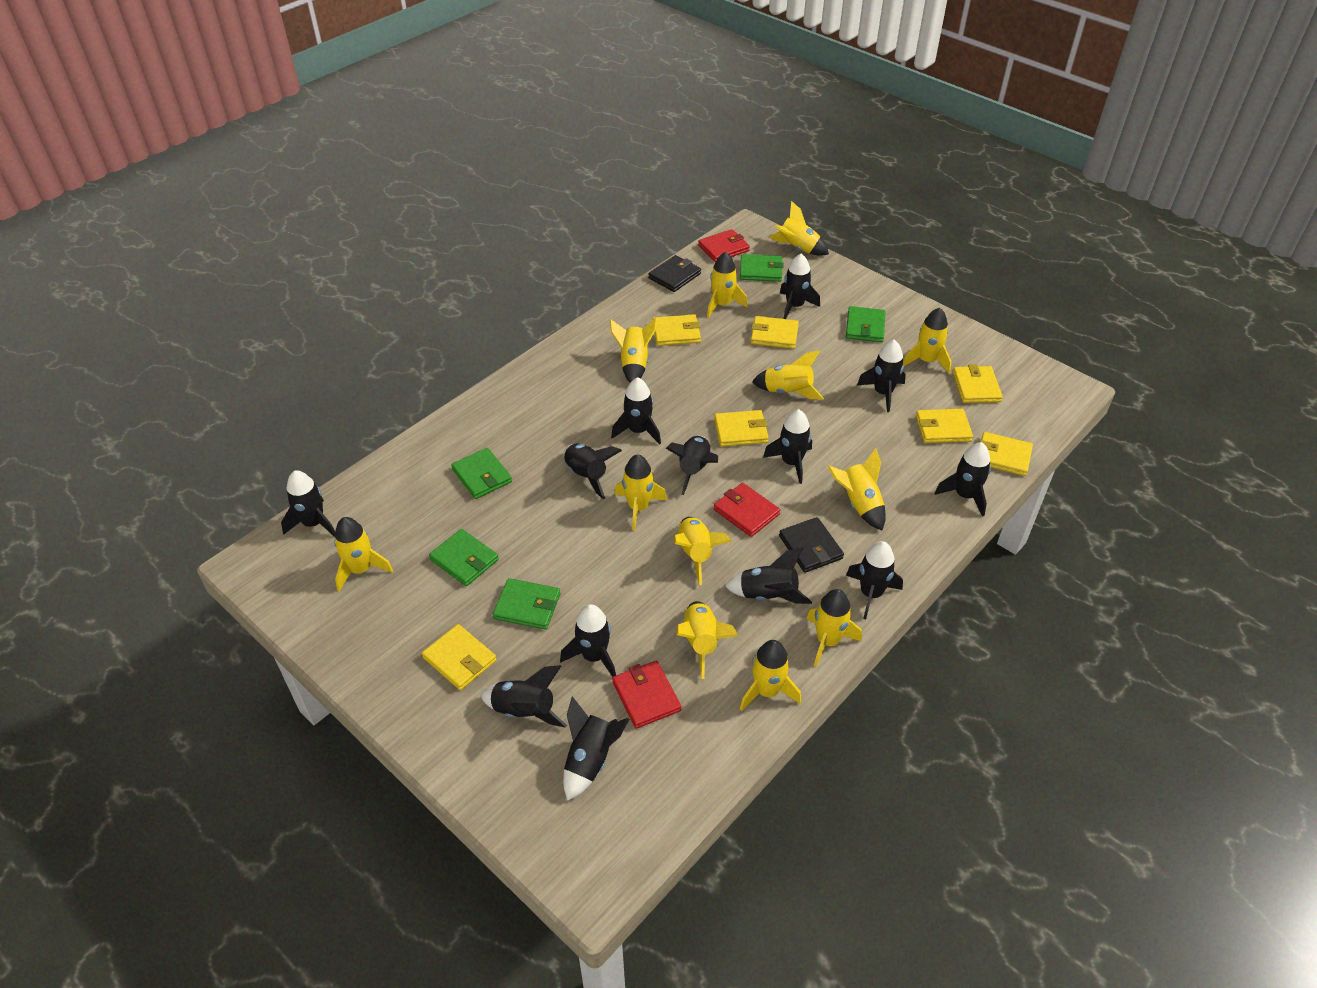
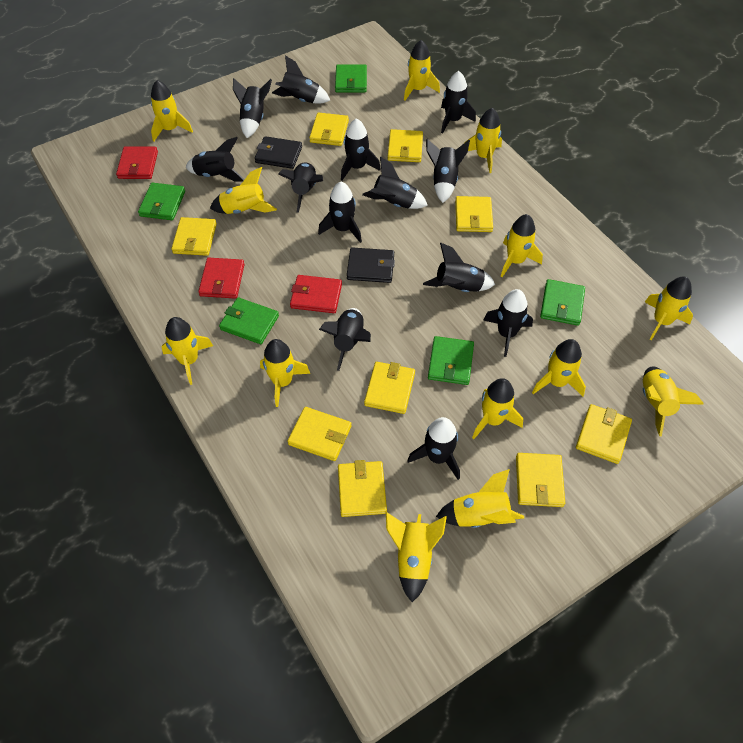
yellow rocket: 12 -> 13
yellow wallet: 7 -> 9

